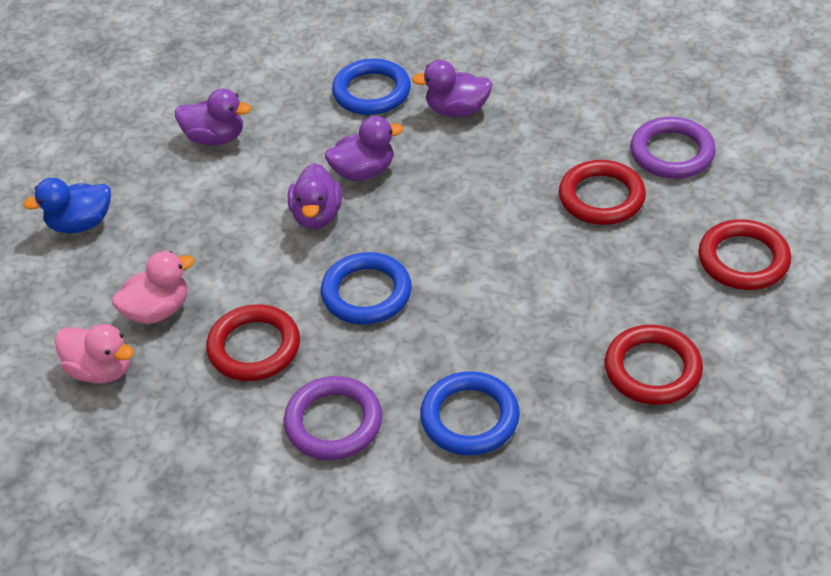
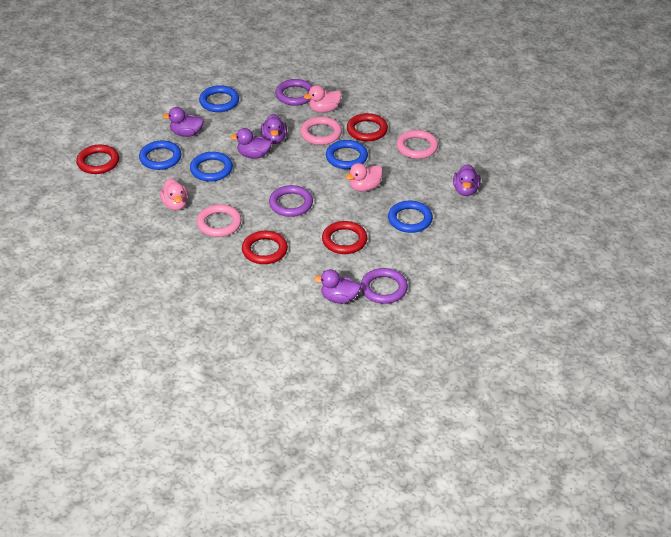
blue duck: 1 -> 0
blue ring: 3 -> 5
pink duck: 2 -> 3
pink ring: 0 -> 3
purple duck: 4 -> 5
purple ring: 2 -> 3

